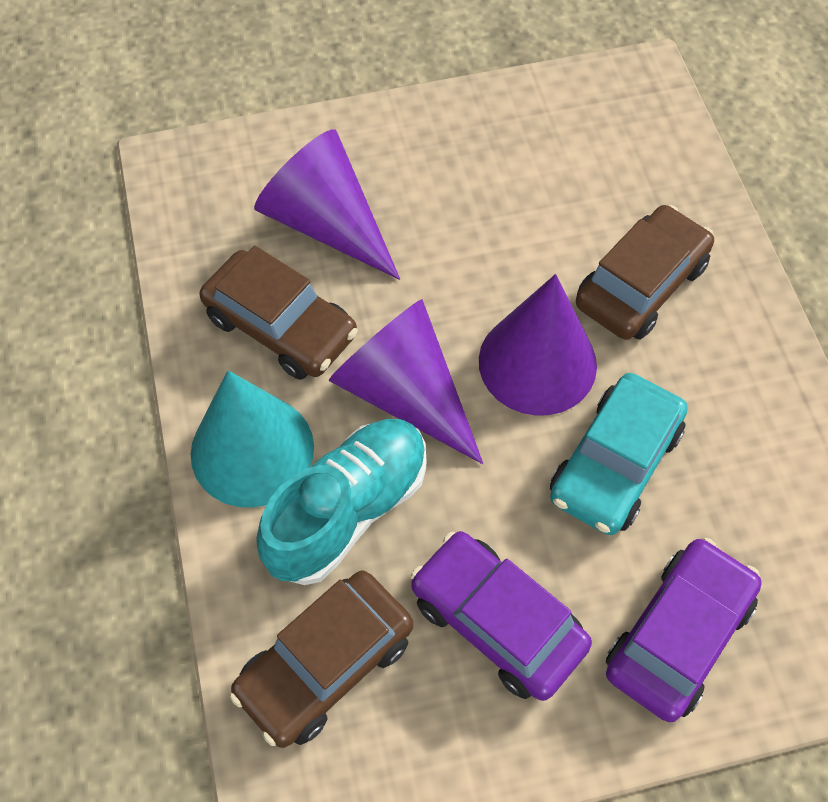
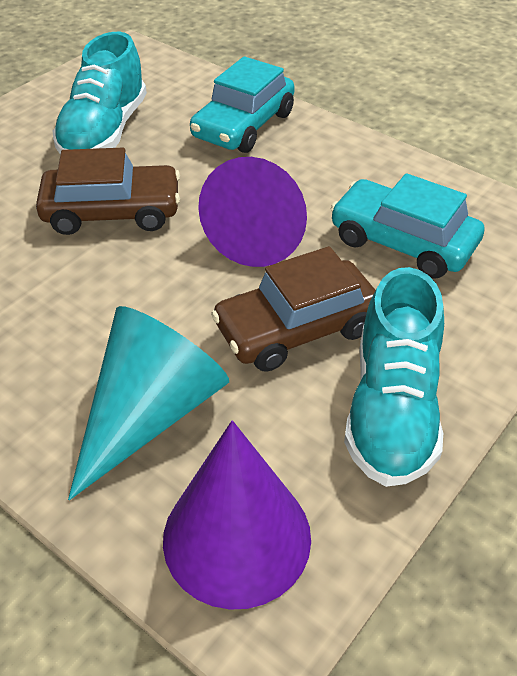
brown car: 3 -> 2
purple car: 2 -> 0
purple cone: 3 -> 2
turquoise car: 1 -> 2
turquoise shoe: 1 -> 2

